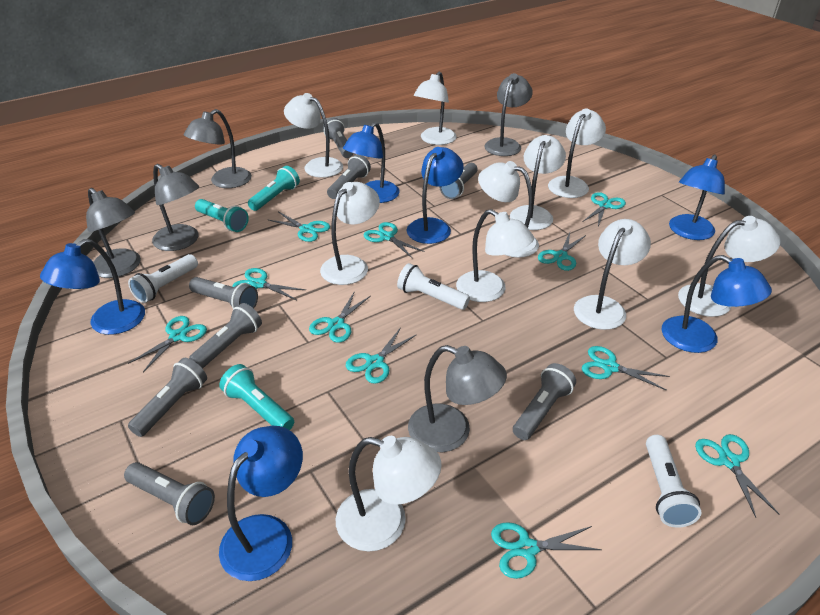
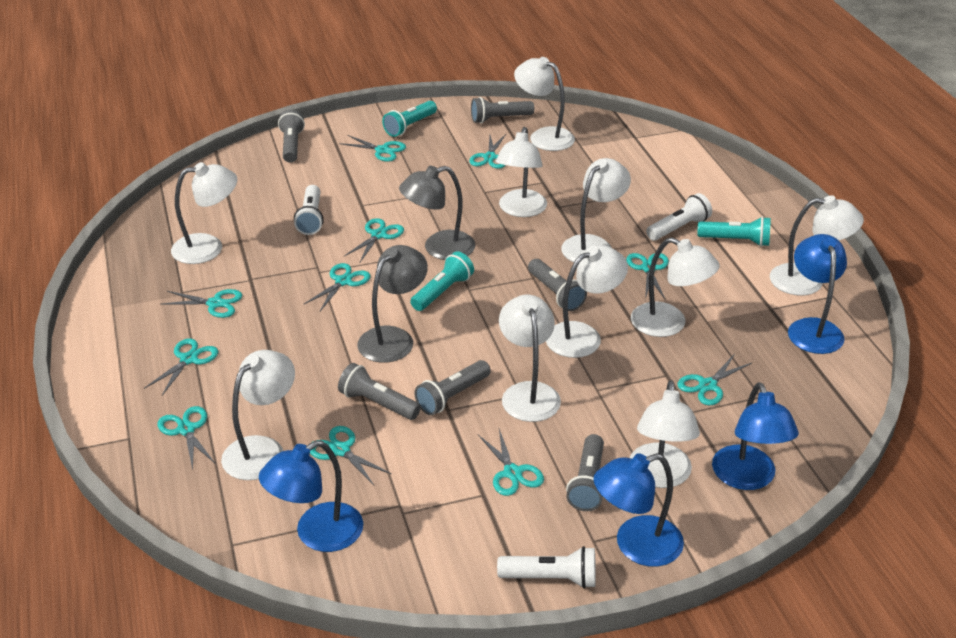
blue lamp: 6 -> 4
grey flashlight: 8 -> 6
grey lamp: 5 -> 2

